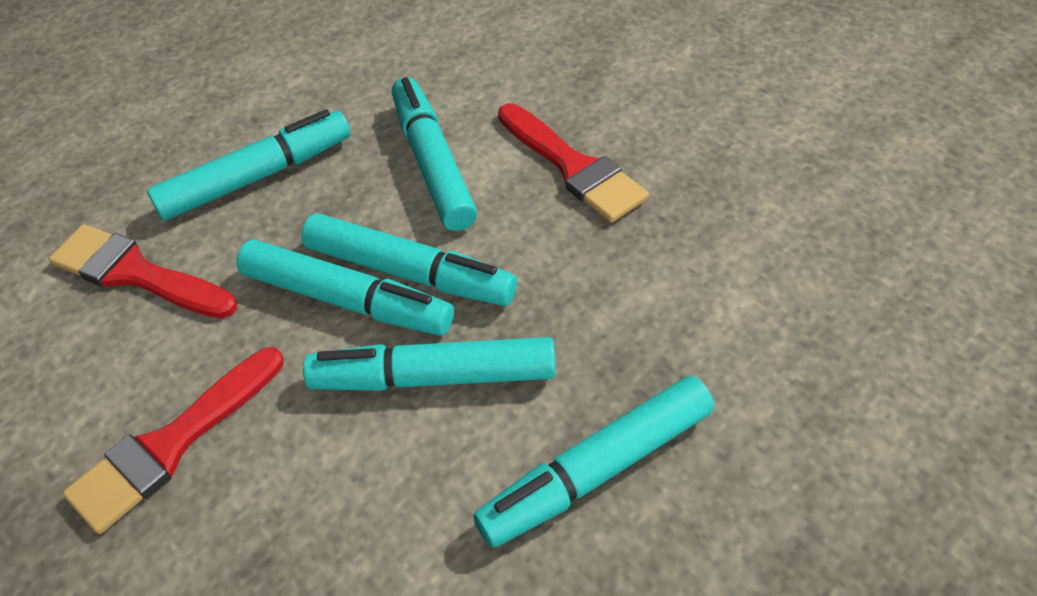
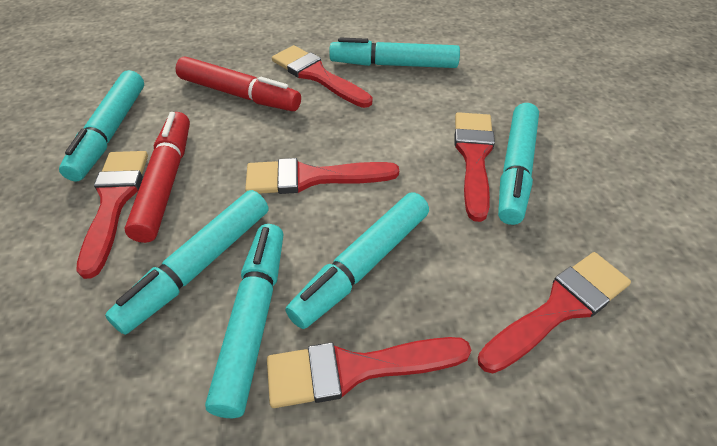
red brush: 3 -> 6
red marker: 0 -> 2

